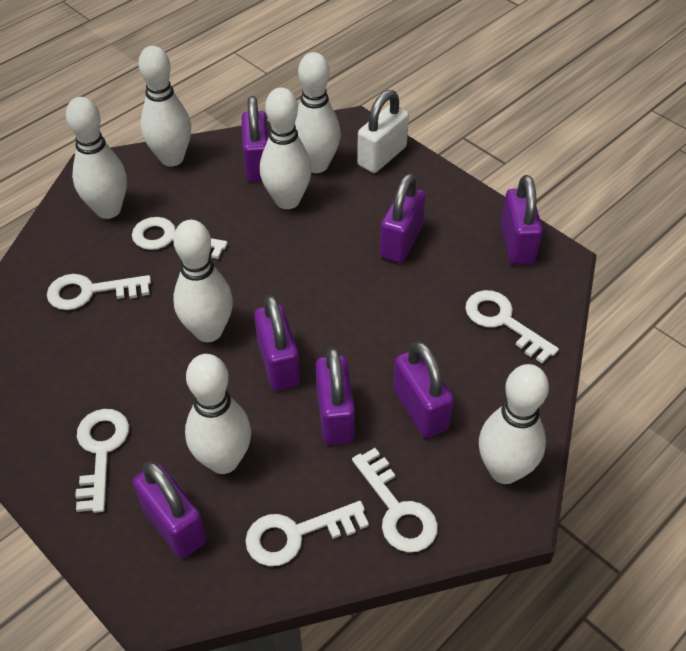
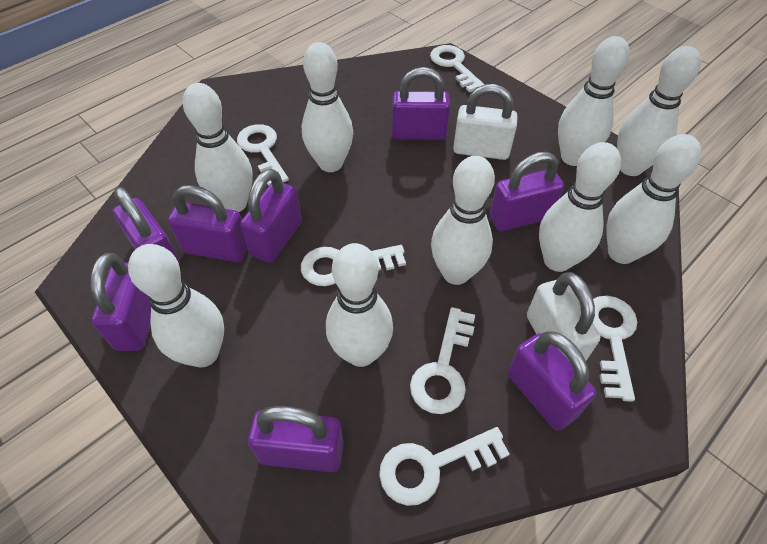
purple padlock: 7 -> 8
white bowling pin: 7 -> 9
white padlock: 1 -> 2

